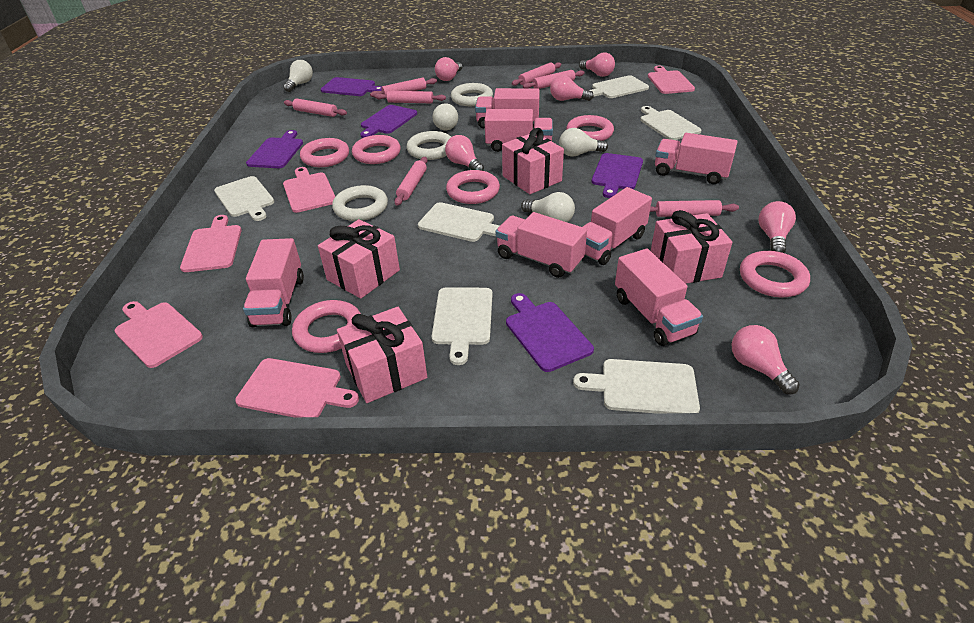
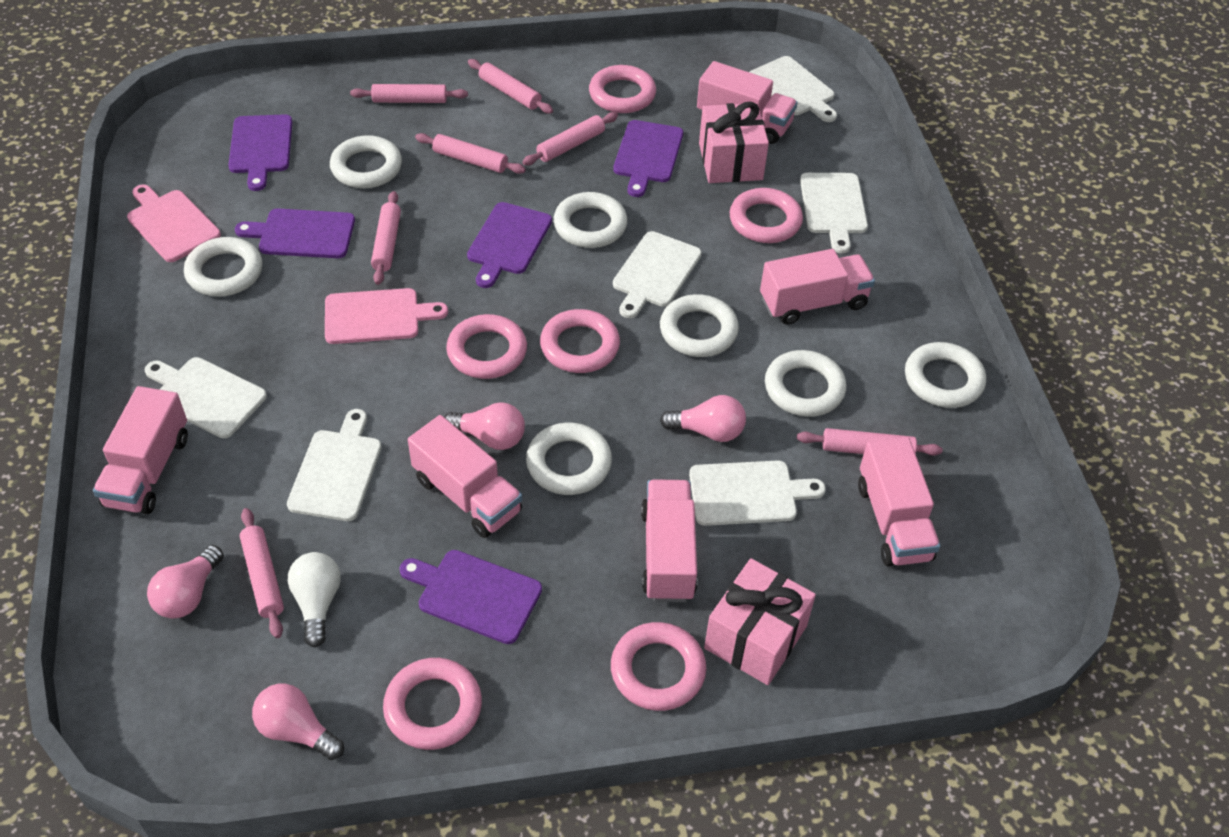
pink cutting board: 5 -> 2
pink gift: 4 -> 2
pink light bulb: 6 -> 4
pink truck: 7 -> 6
white light bulb: 4 -> 1
white ring: 3 -> 7

